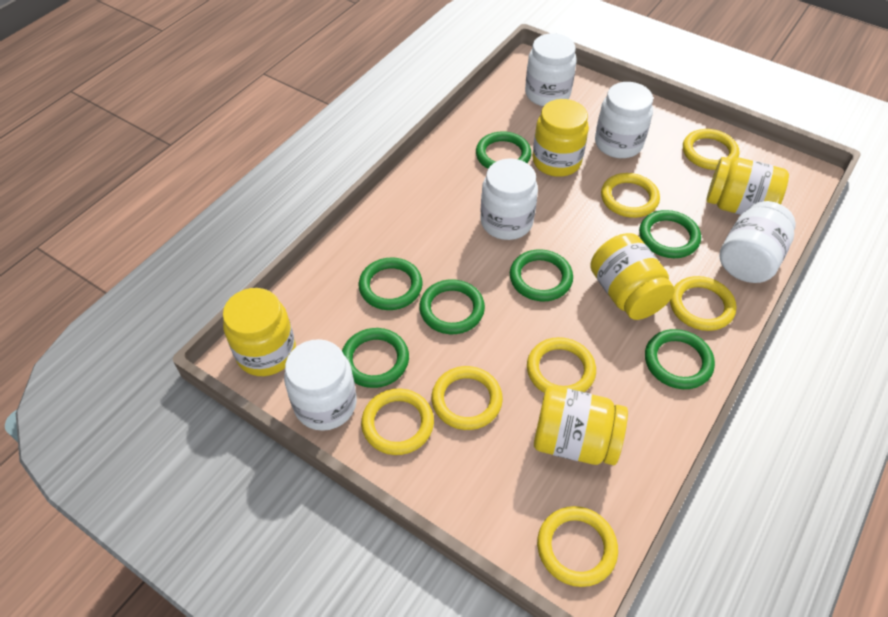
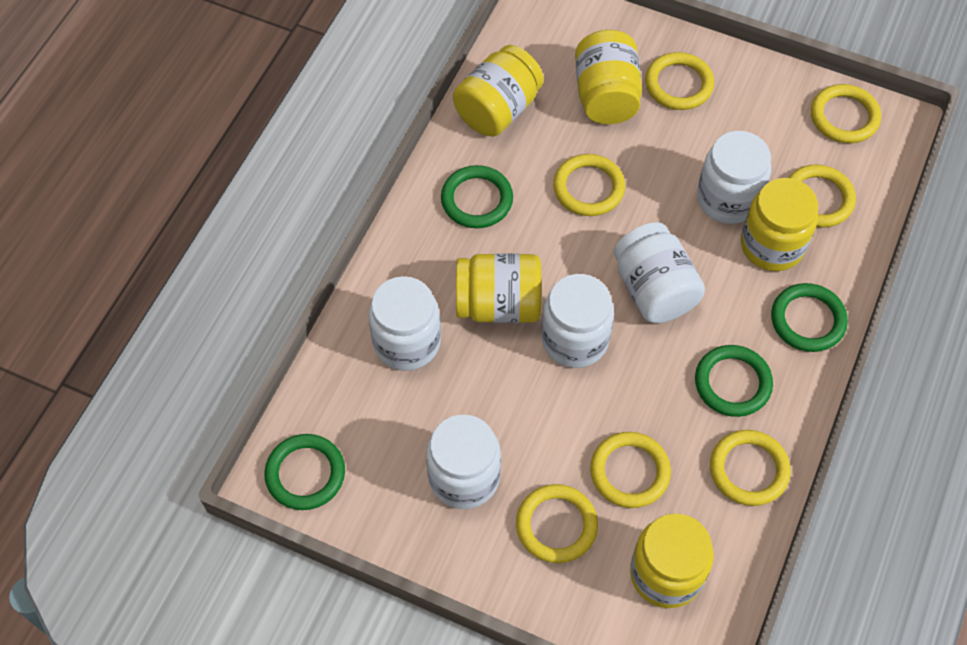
green ring: 7 -> 4

